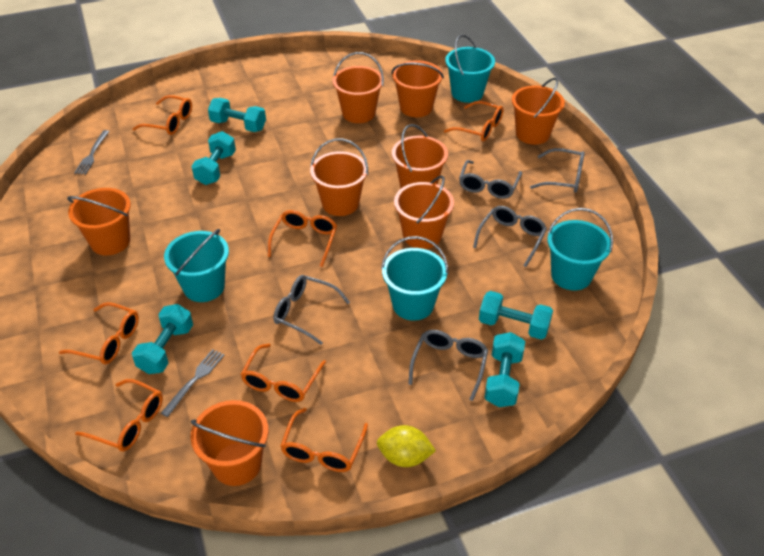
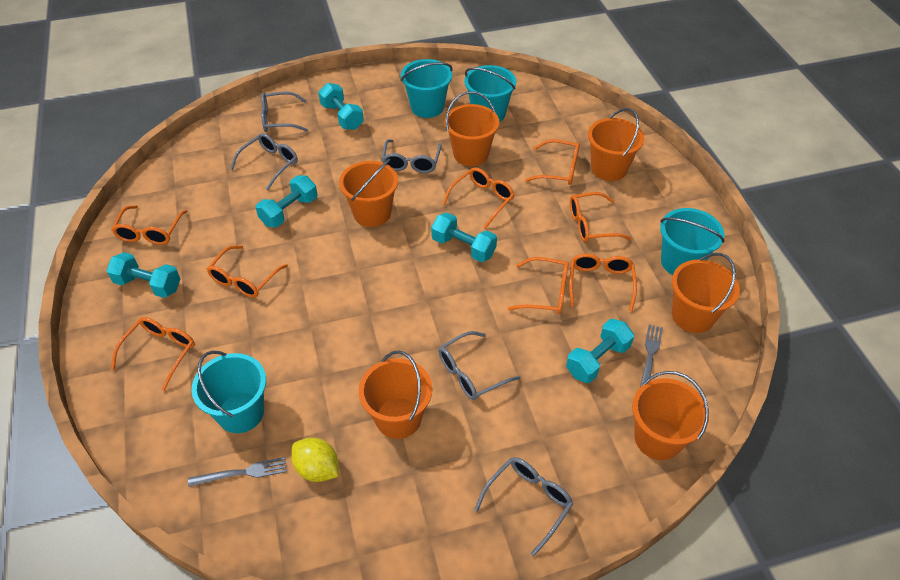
orange bucket: 8 -> 6
orange glasses: 7 -> 8

